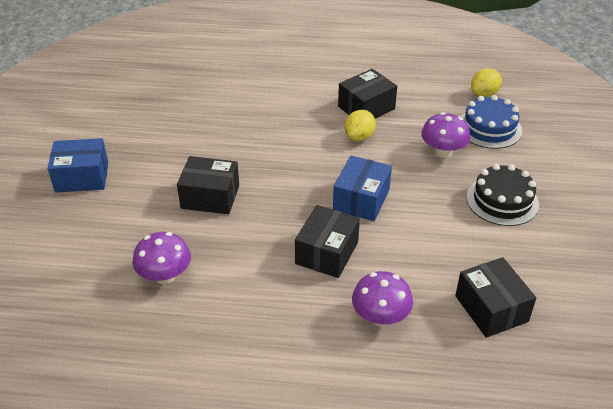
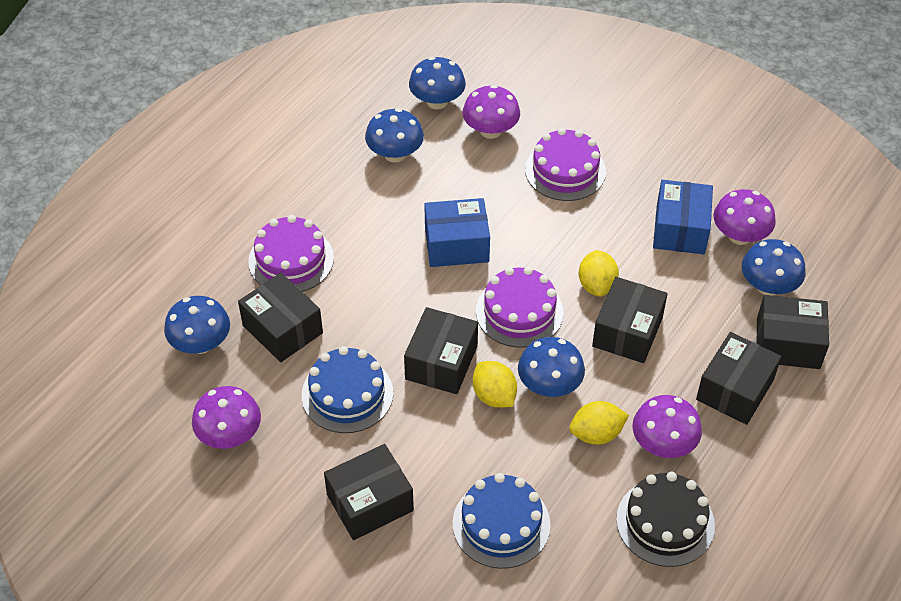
black box: 4 -> 6
blue cake: 1 -> 2
blue mushroom: 0 -> 5
purple cake: 0 -> 3
purple mushroom: 3 -> 4
yellow lemon: 2 -> 3

